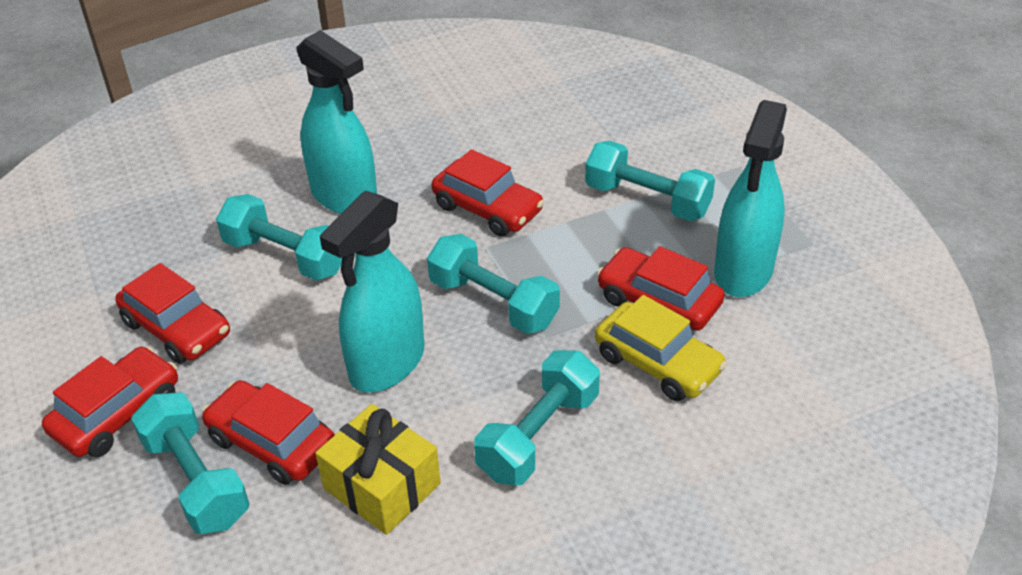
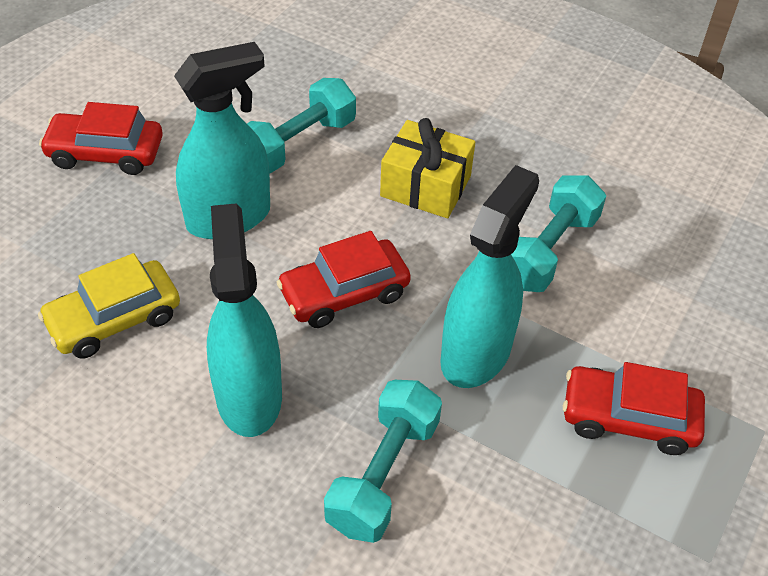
red car: 5 -> 3
turquoise dumbbell: 5 -> 3

